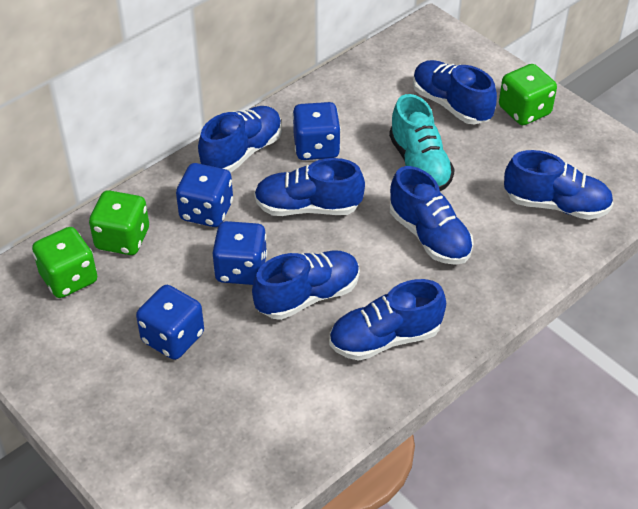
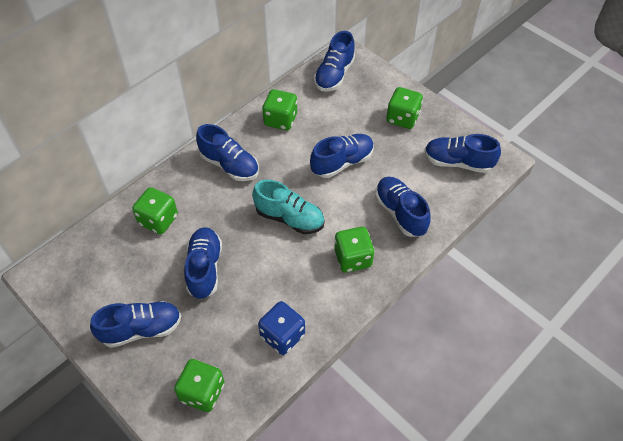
blue dice: 4 -> 1
green dice: 3 -> 5

